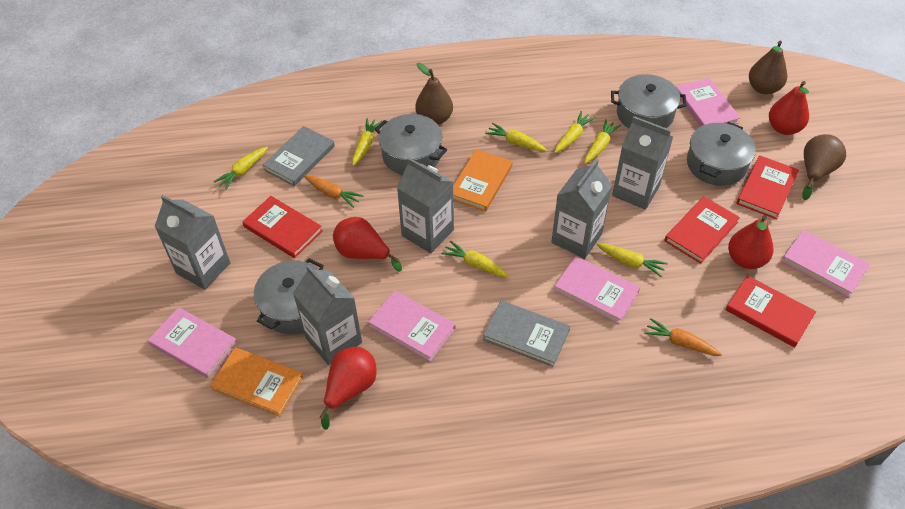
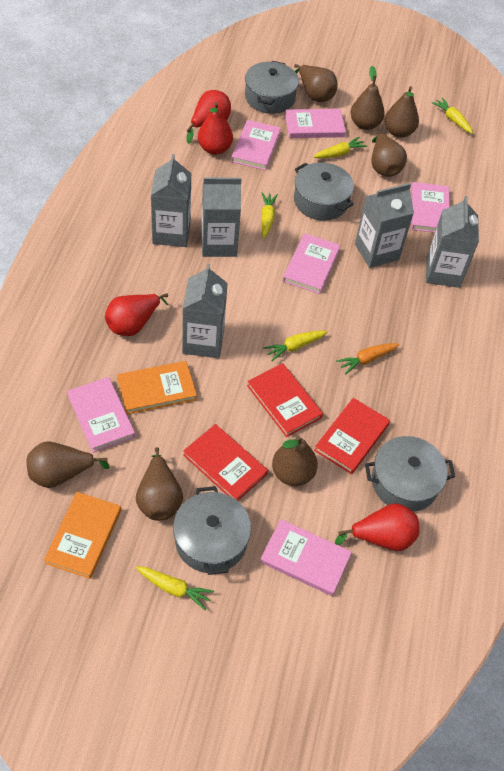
brown pear: 3 -> 7
grey book: 2 -> 0
orange carrot: 2 -> 1
pink book: 5 -> 6
red book: 4 -> 3
yellow carrot: 7 -> 5

